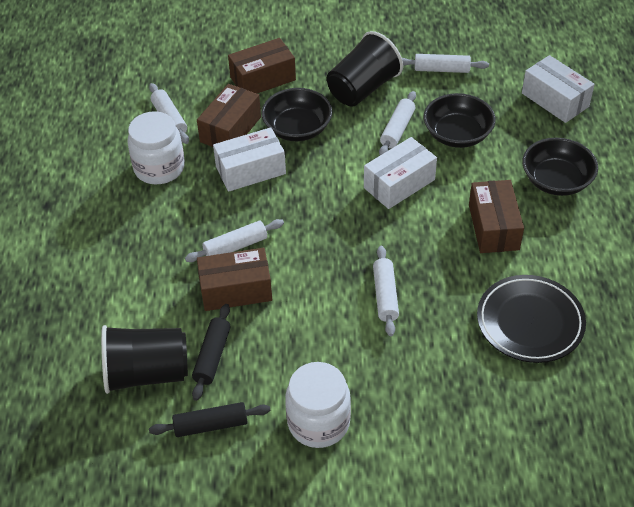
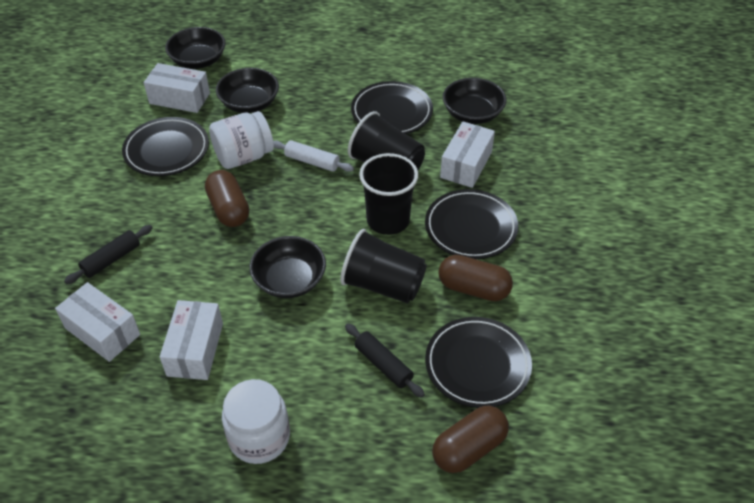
black bowl: 3 -> 4
black cup: 2 -> 3
black plate: 1 -> 4
brown box: 4 -> 0
brown capsule: 0 -> 3
white box: 3 -> 4
white rolling pin: 5 -> 1

